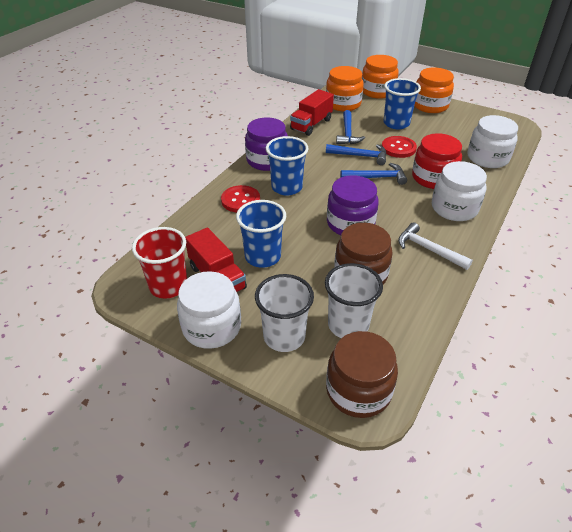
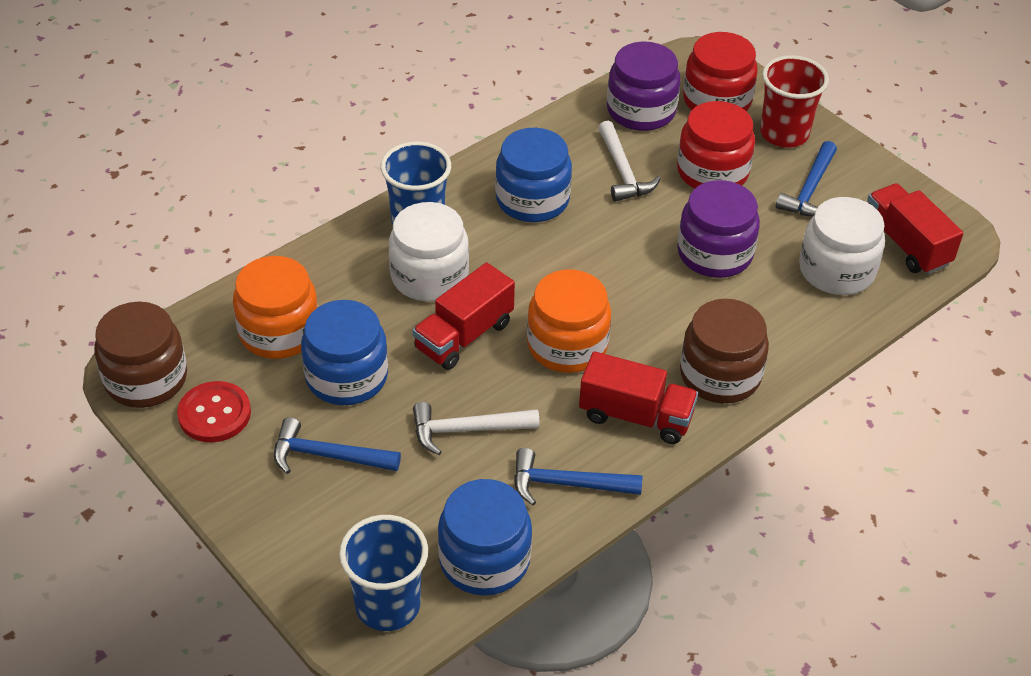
blue cup: 3 -> 2
blue jar: 0 -> 3
orange jar: 3 -> 2
red button: 2 -> 1
red jar: 1 -> 2
red truck: 2 -> 3
white cup: 2 -> 0
white hammer: 1 -> 2
white jar: 3 -> 2

